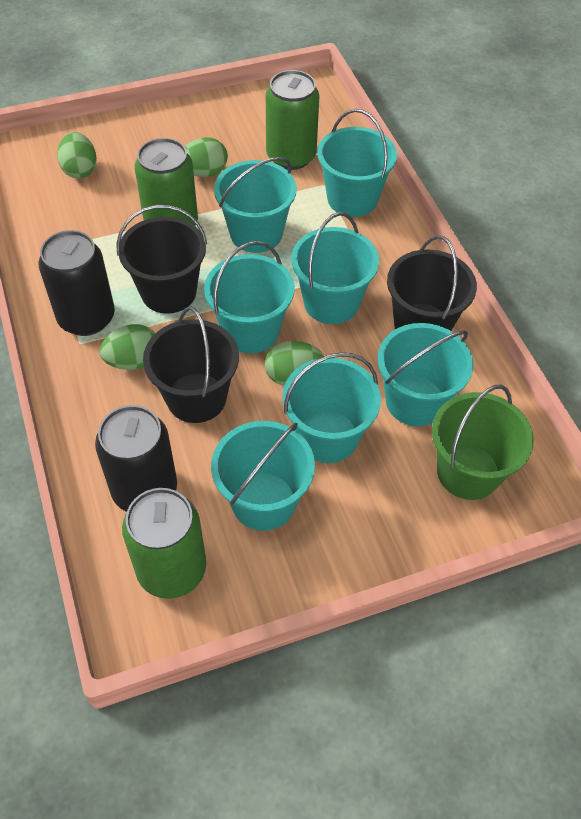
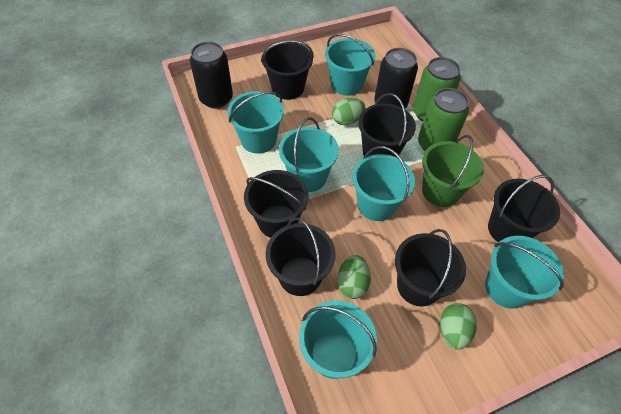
black bucket: 3 -> 6
green can: 3 -> 2
green egg: 4 -> 3
turquoise bucket: 7 -> 6

